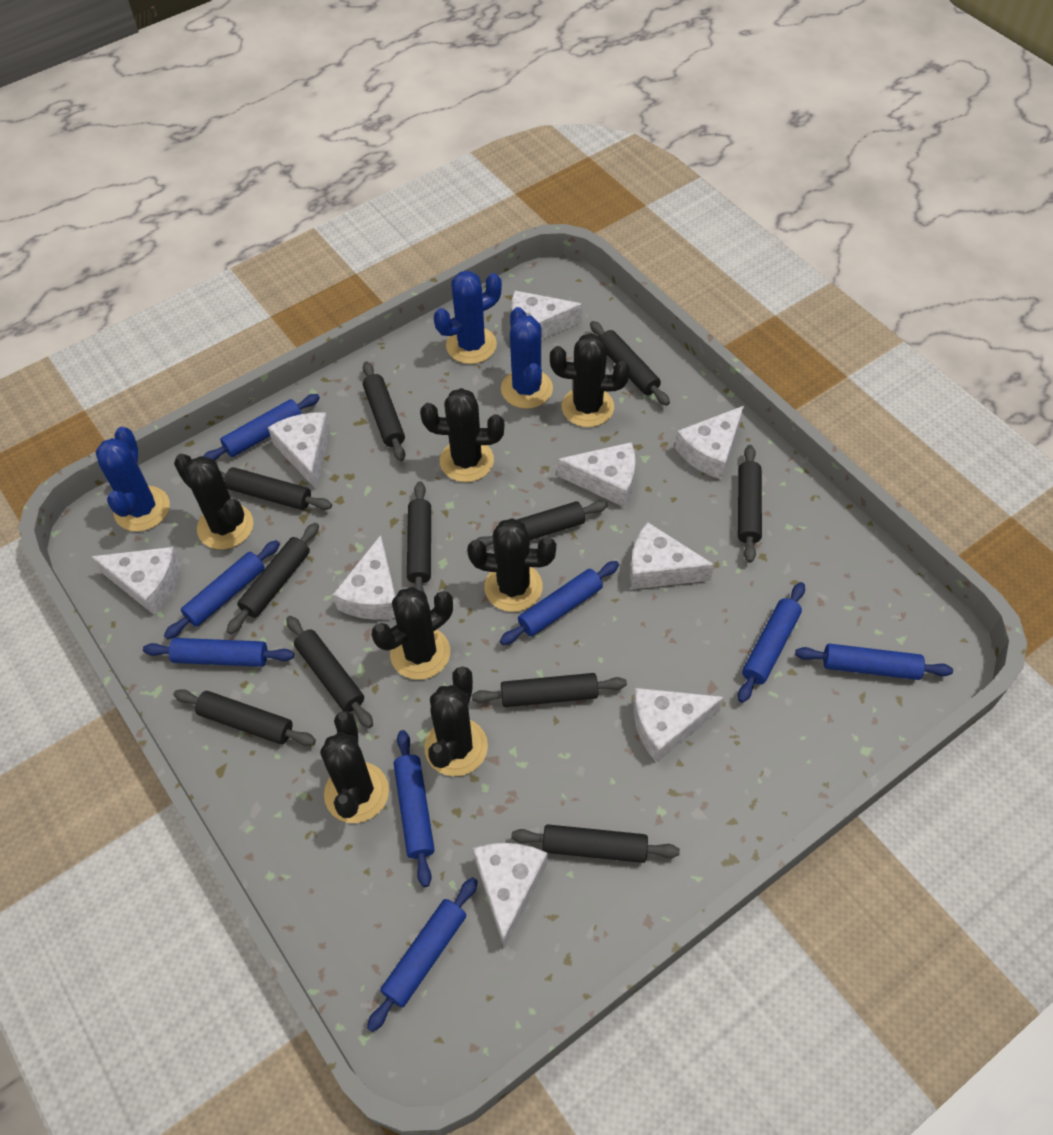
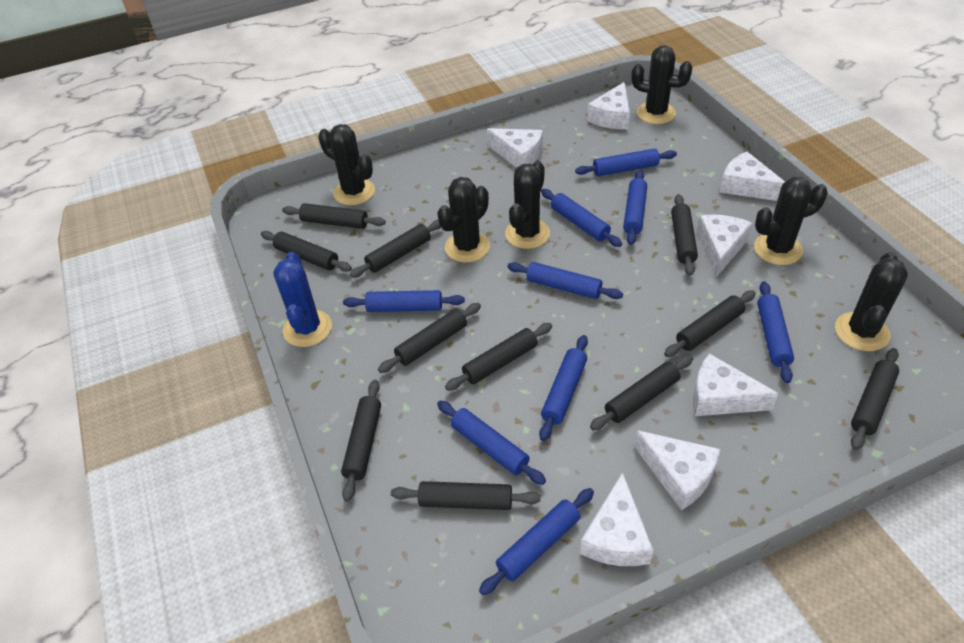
black cactus: 7 -> 6
blue cactus: 3 -> 1
blue rolling pin: 8 -> 9
white cheese: 9 -> 7

